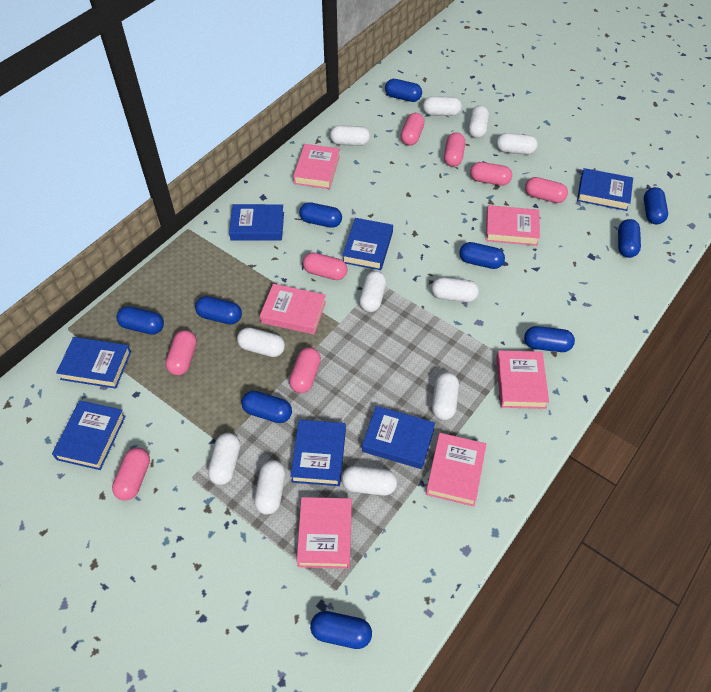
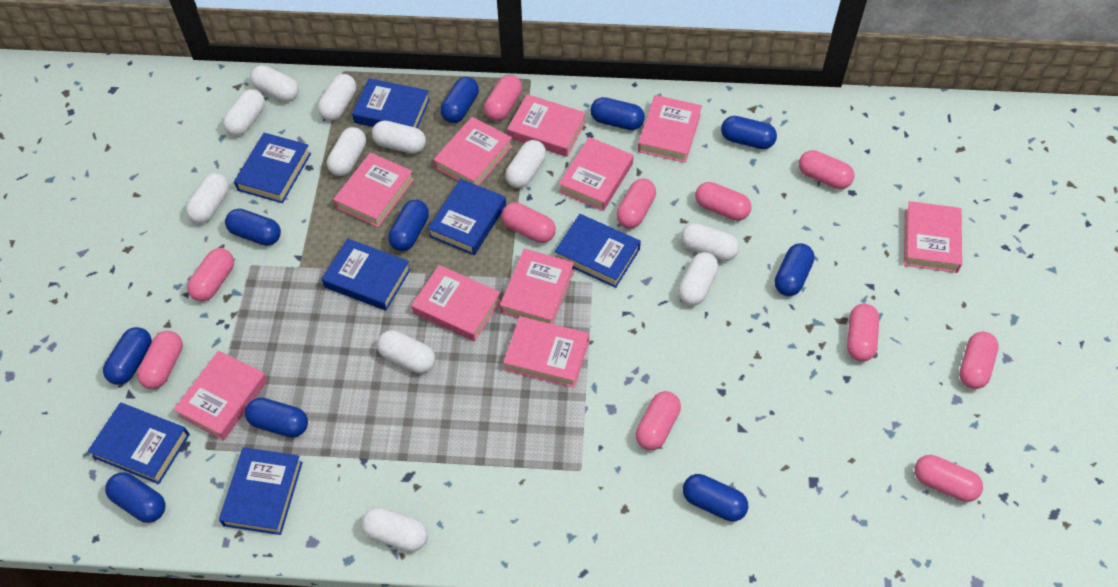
pink book: 6 -> 10
pink capsule: 8 -> 11

